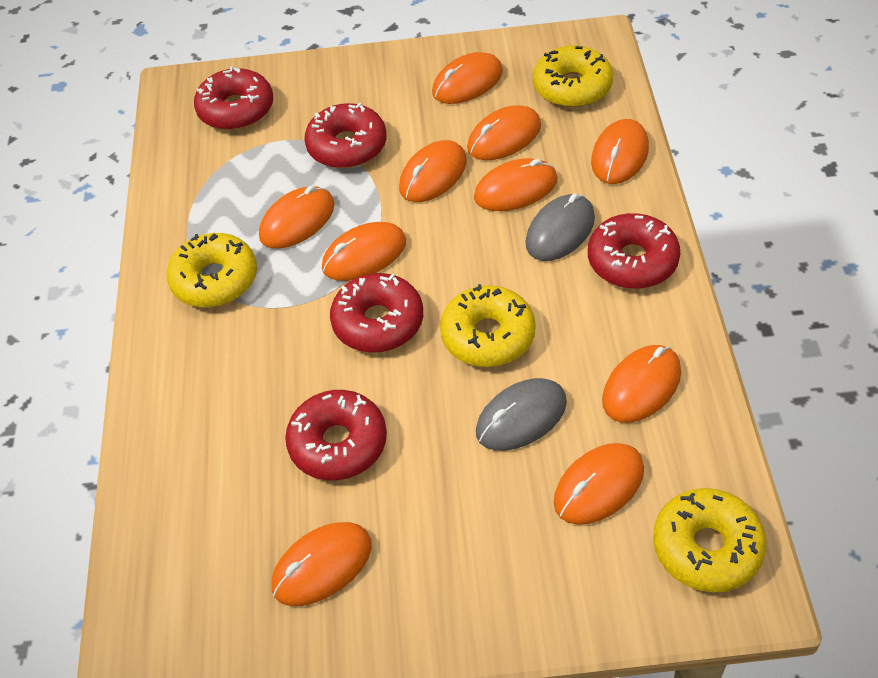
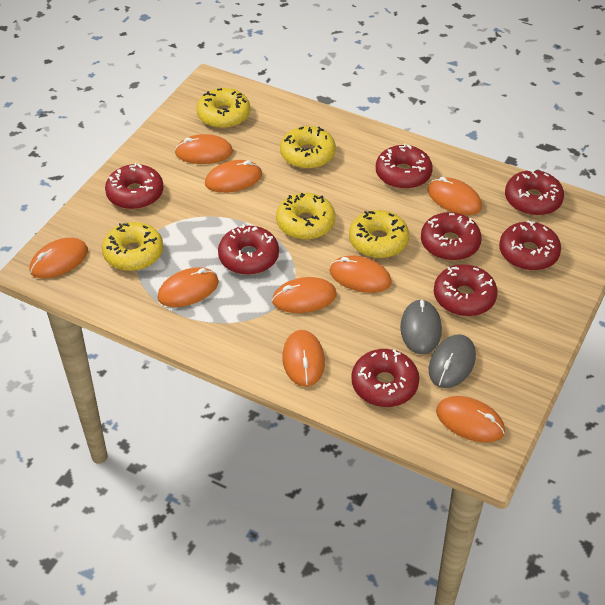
orange mouse: 10 -> 9
red donut: 5 -> 8
yellow donut: 4 -> 5

